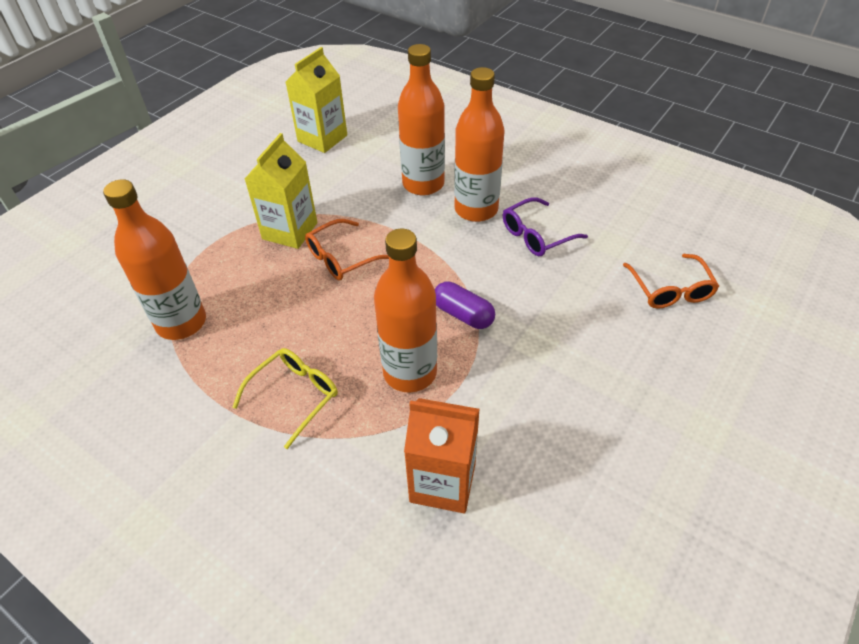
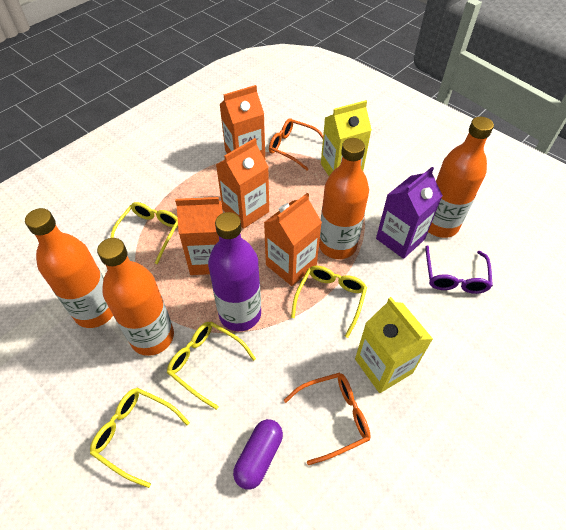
orange carton: 1 -> 4
purple bottle: 0 -> 1
purple carton: 0 -> 1
yellow glasses: 1 -> 4

